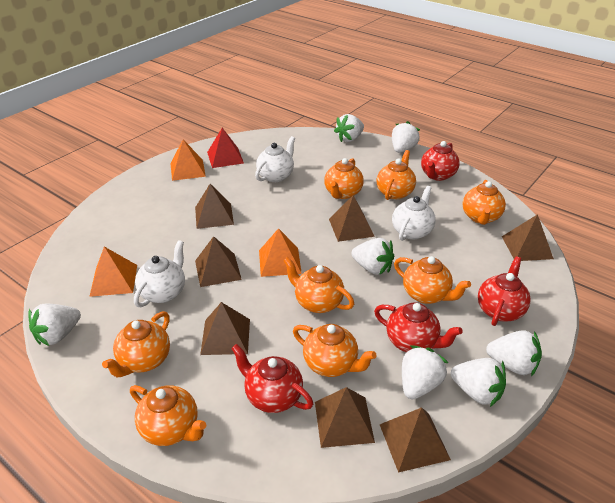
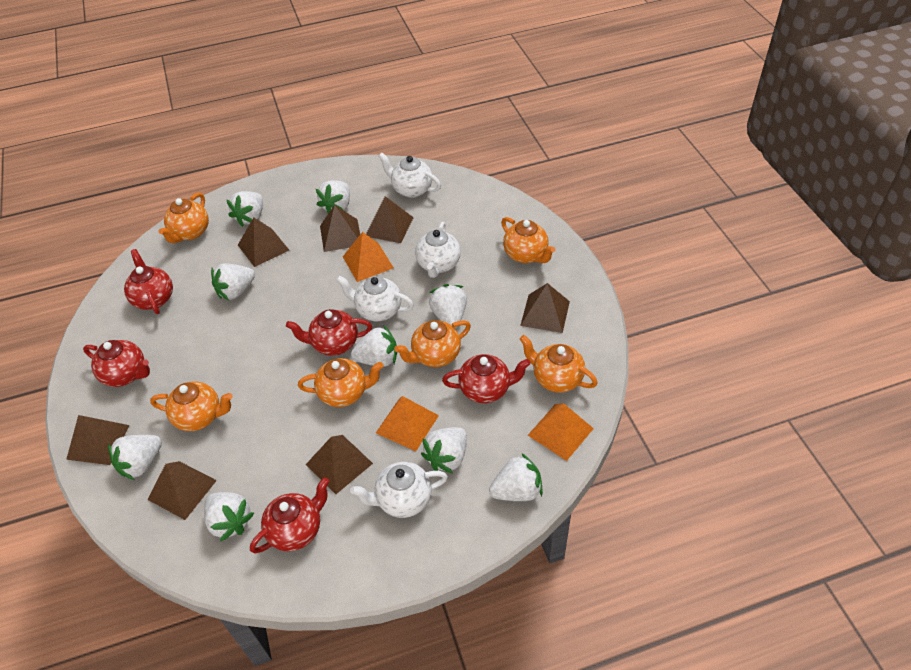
orange teapot: 8 -> 6
red pyramid: 1 -> 0
red teapot: 4 -> 5
white strawberry: 7 -> 9
white teapot: 3 -> 4

